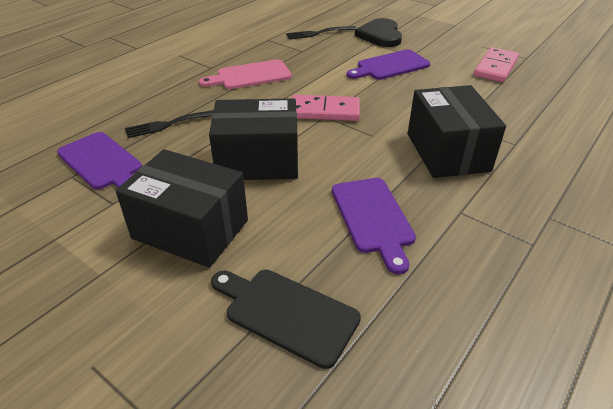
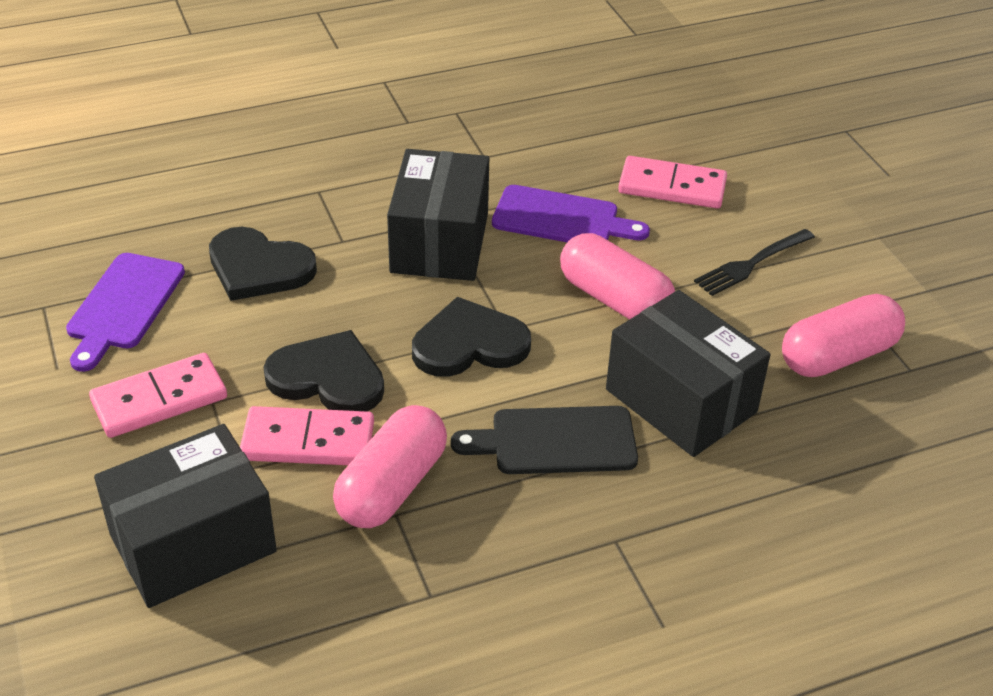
black fork: 2 -> 1
black heart: 1 -> 3
pink capsule: 0 -> 3
pink cutting board: 1 -> 0
pink domino: 2 -> 3
purple cutting board: 3 -> 2

